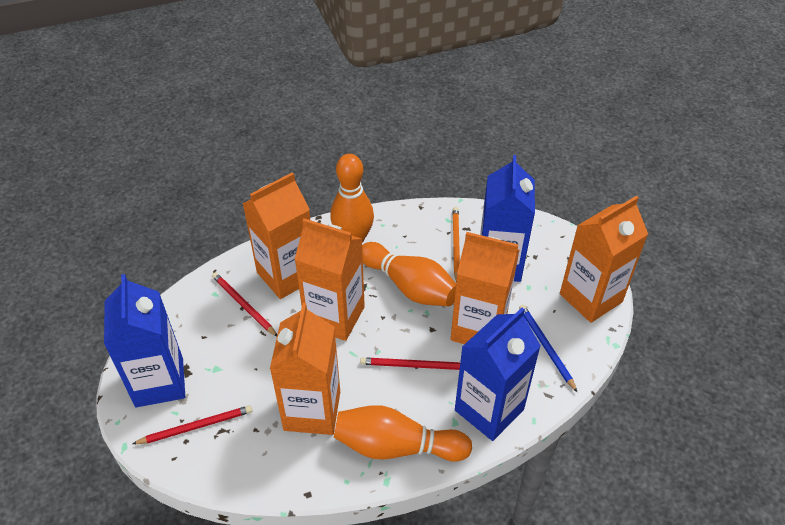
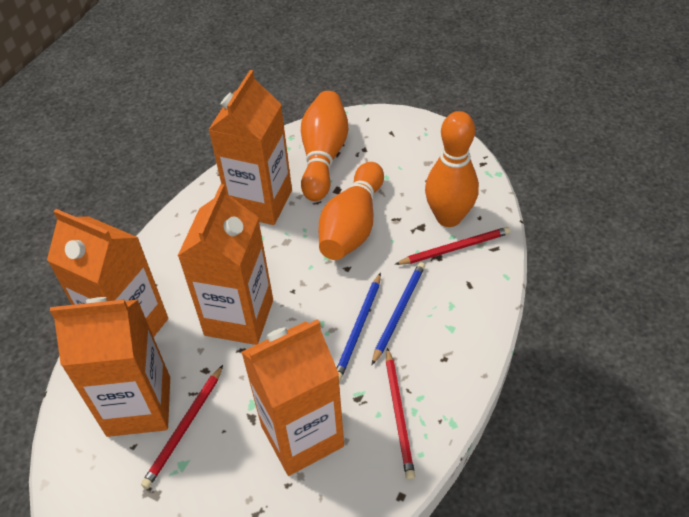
blue carton: 3 -> 0
blue pencil: 1 -> 2
orange pencil: 1 -> 0

